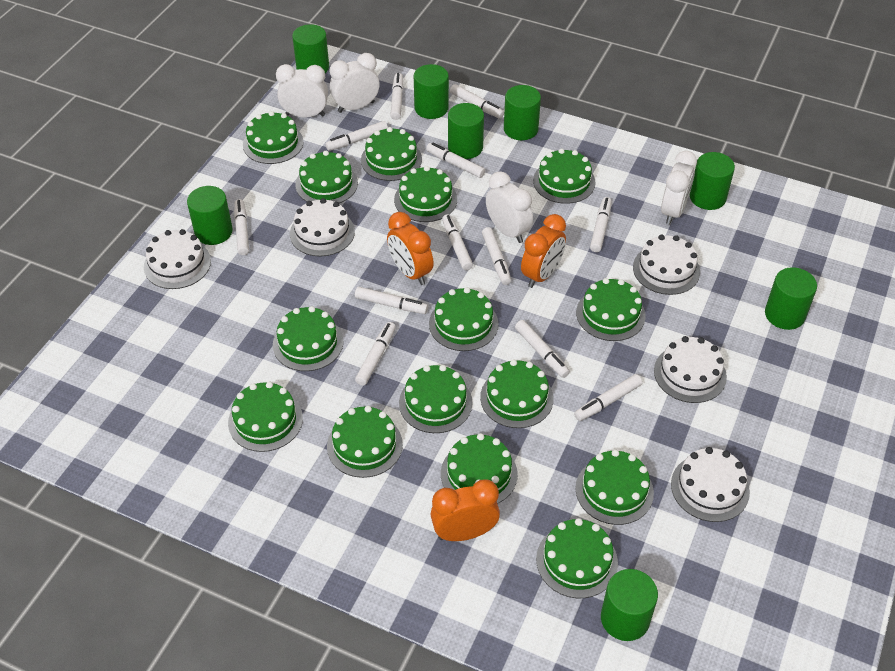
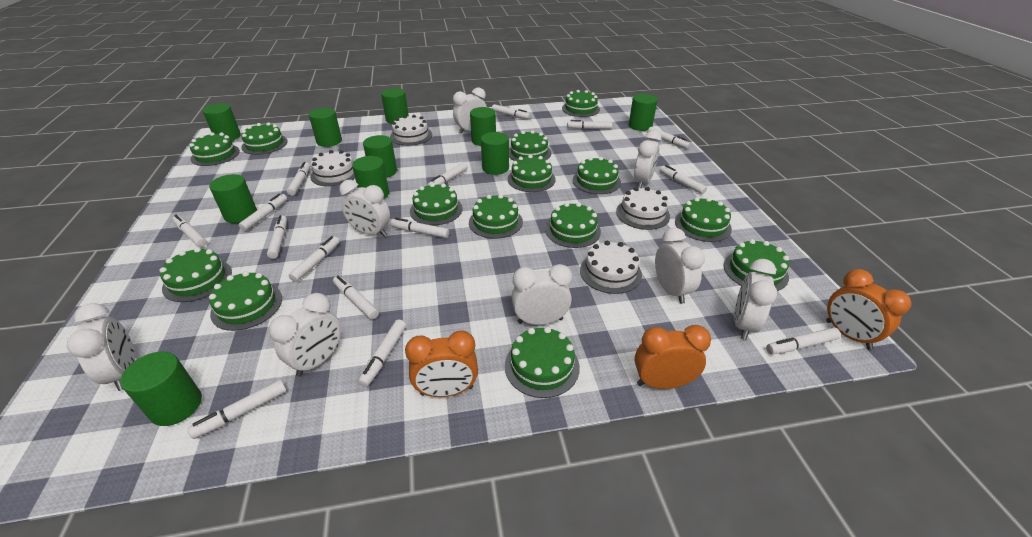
green cake: 15 -> 14
green cylinder: 8 -> 10
white cake: 5 -> 4
white clock: 4 -> 8
white marker: 12 -> 15

